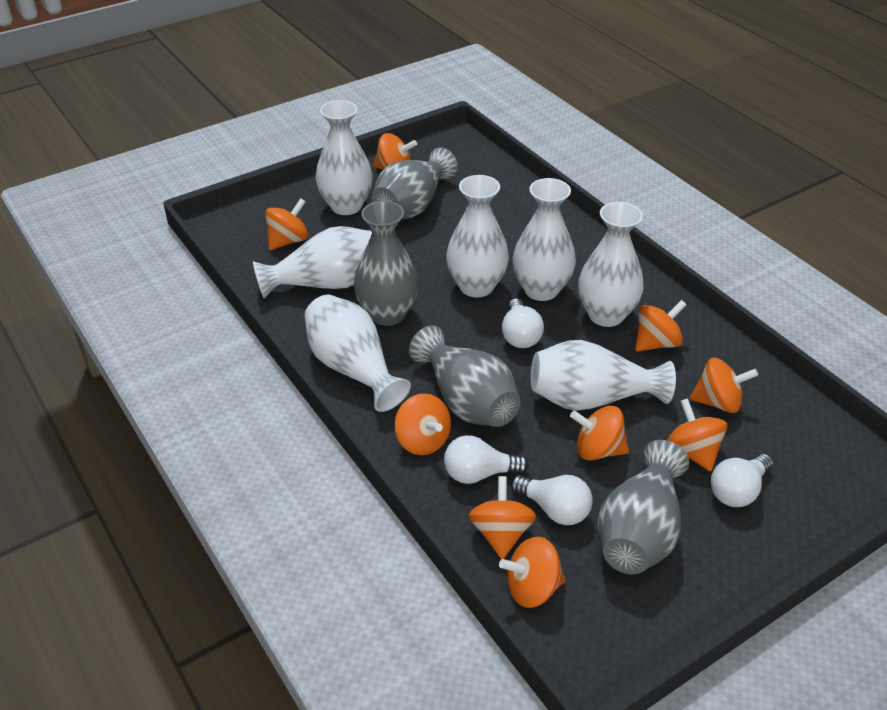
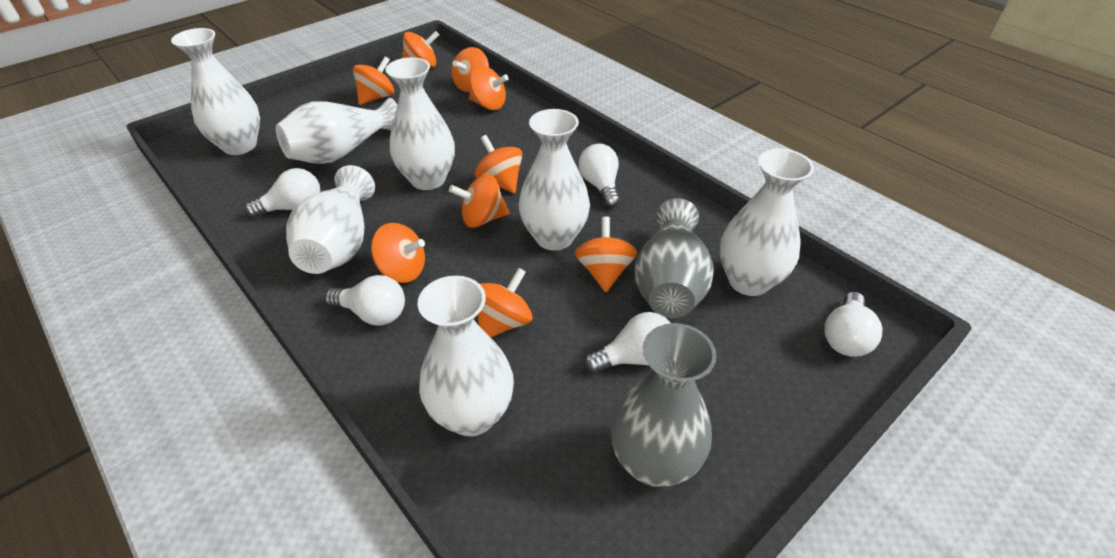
grey vase: 4 -> 2
white light bulb: 4 -> 5

